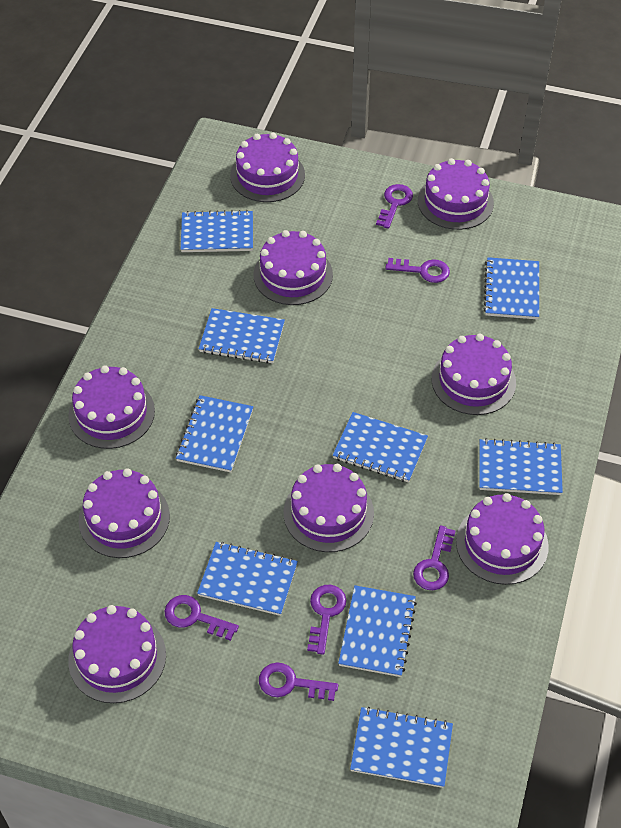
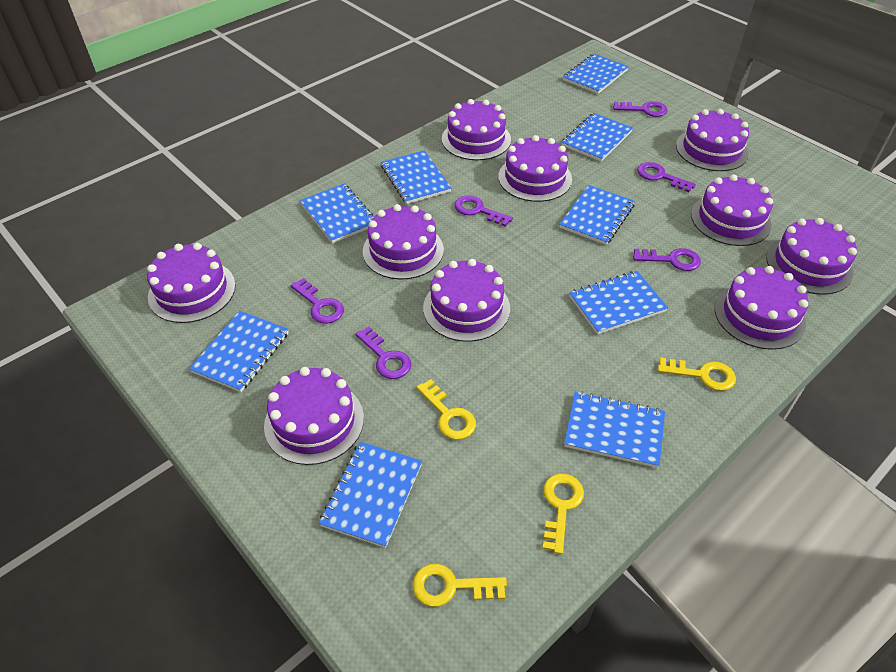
purple cake: 9 -> 10
yellow key: 0 -> 4

